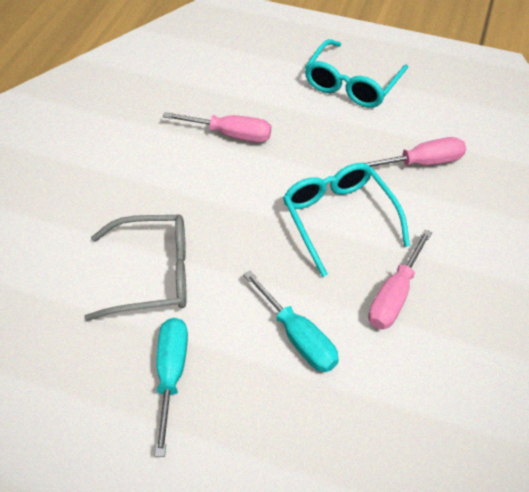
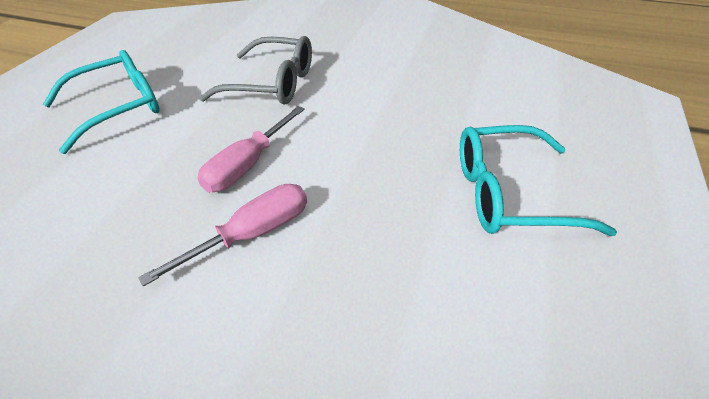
pink screwdriver: 3 -> 2
turquoise screwdriver: 2 -> 0

